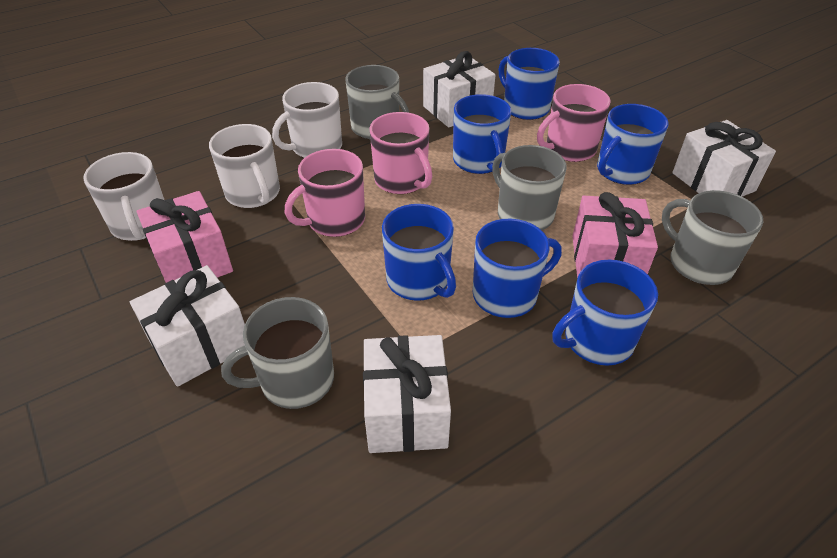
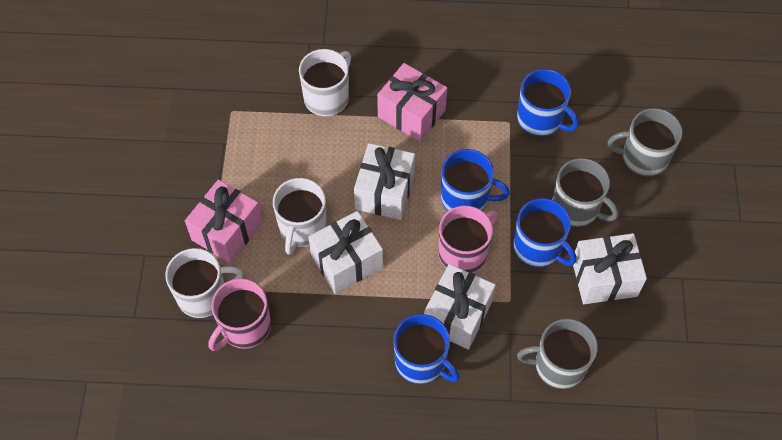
blue mug: 6 -> 4
grey mug: 4 -> 3
pink mug: 3 -> 2

